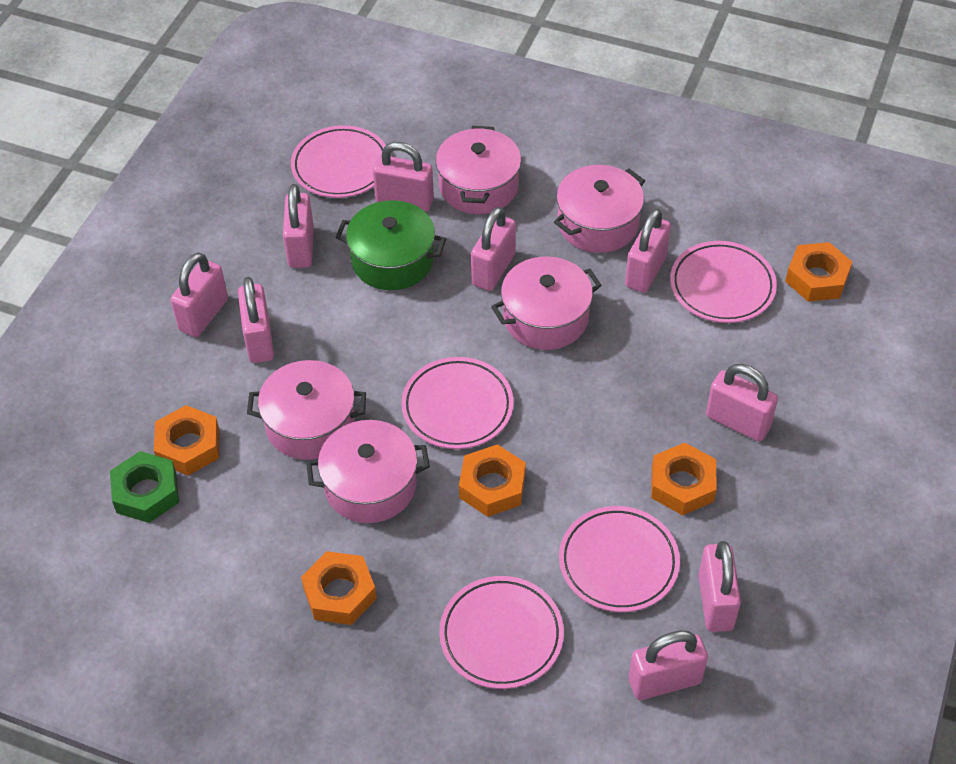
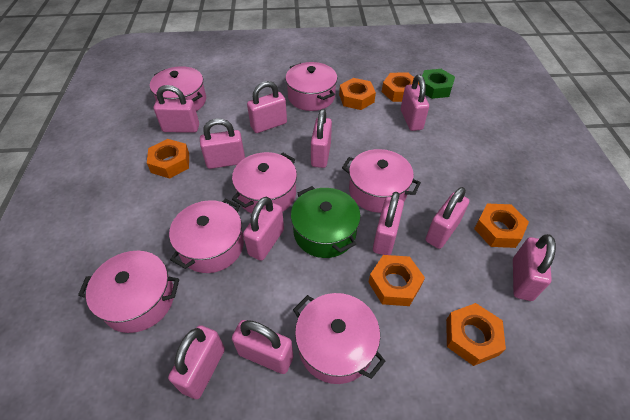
orange nut: 5 -> 6
pink padlock: 9 -> 11
pink plate: 5 -> 0
pink pot: 5 -> 7

